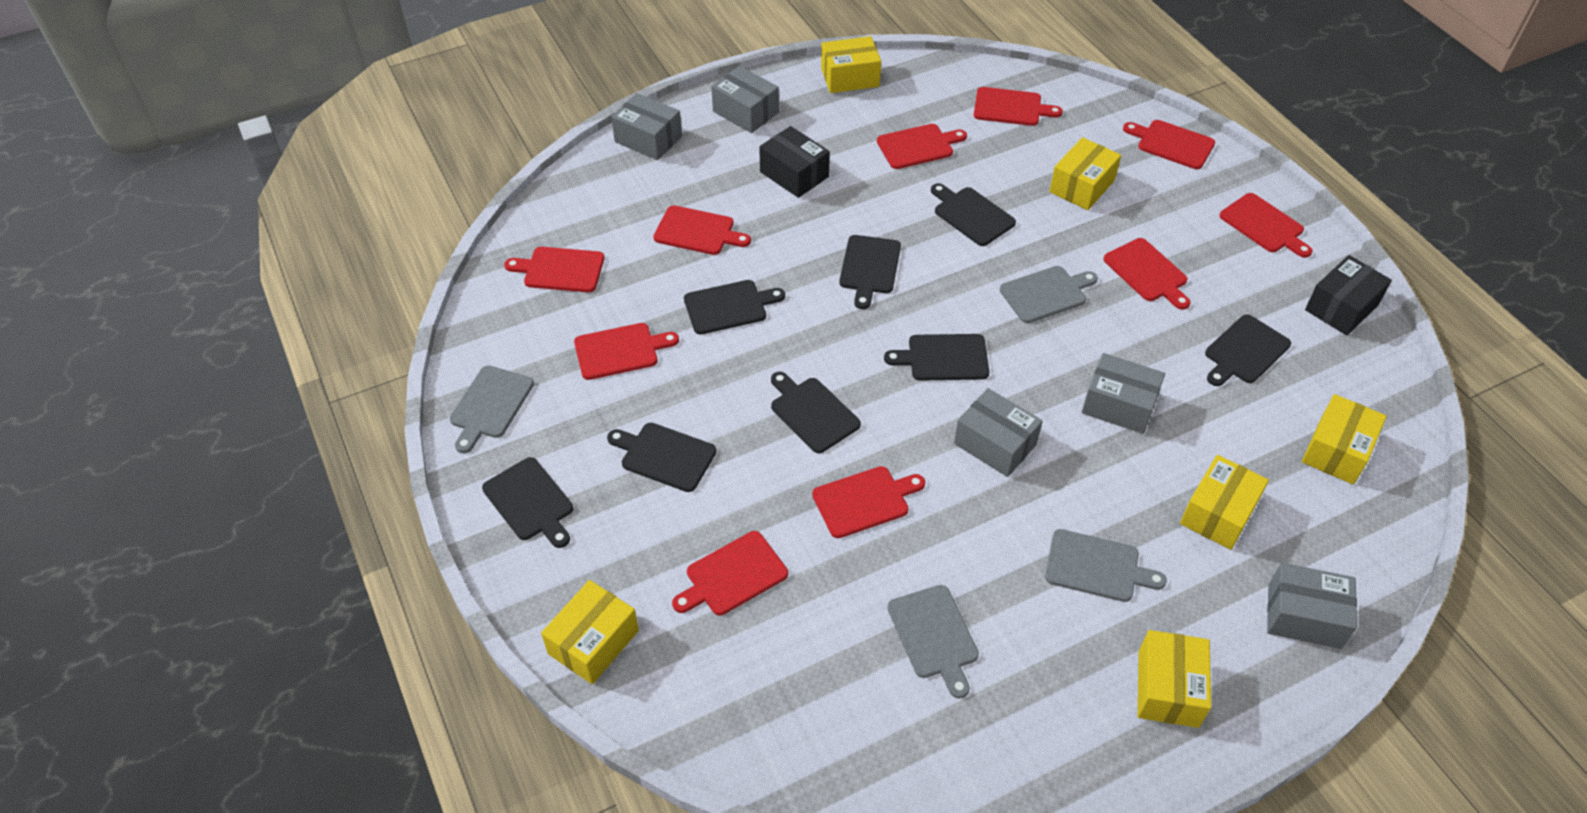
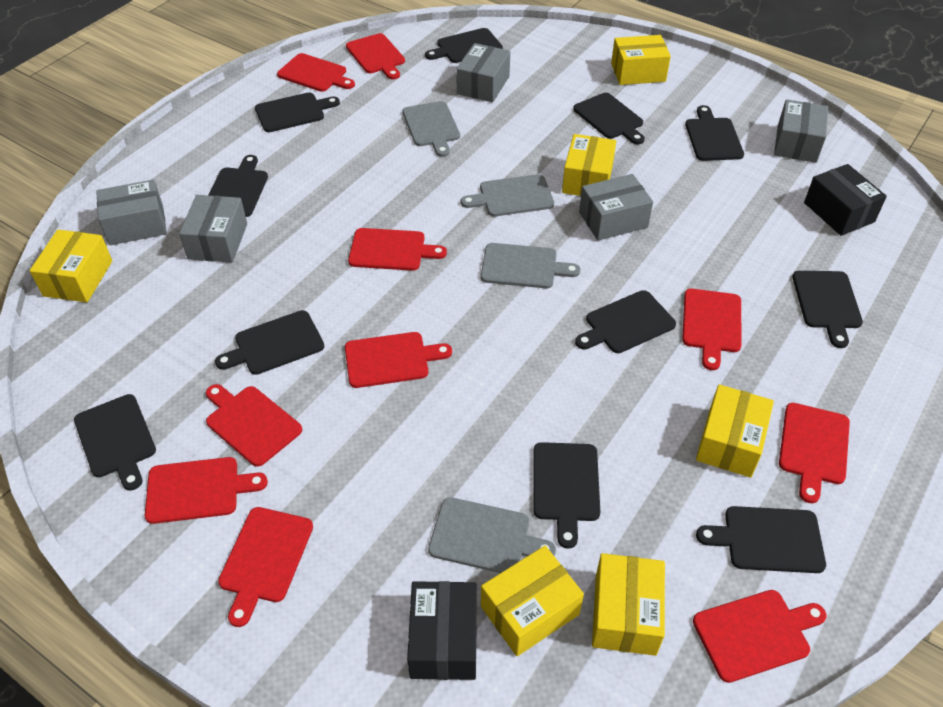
black cutting board: 8 -> 11

